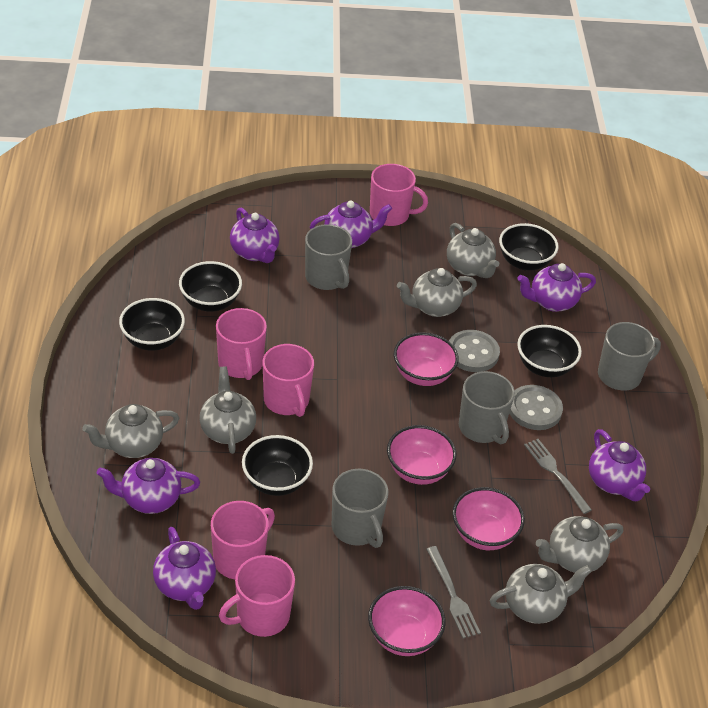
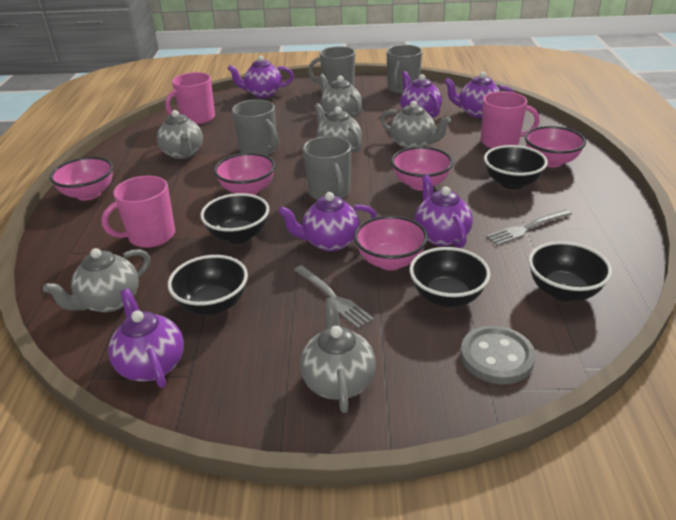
grey button: 2 -> 1
pink bowl: 4 -> 5
pink mug: 5 -> 3

